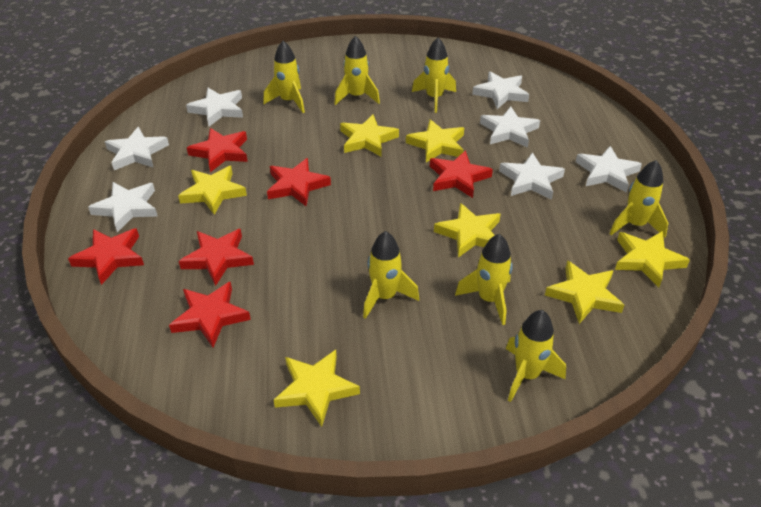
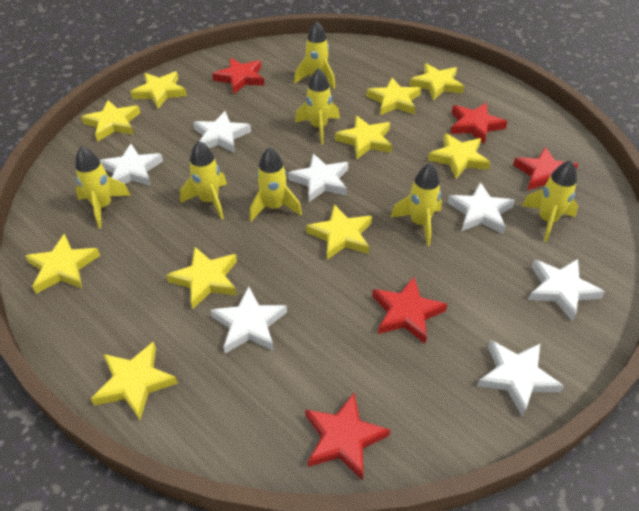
red star: 6 -> 5
yellow star: 7 -> 10

